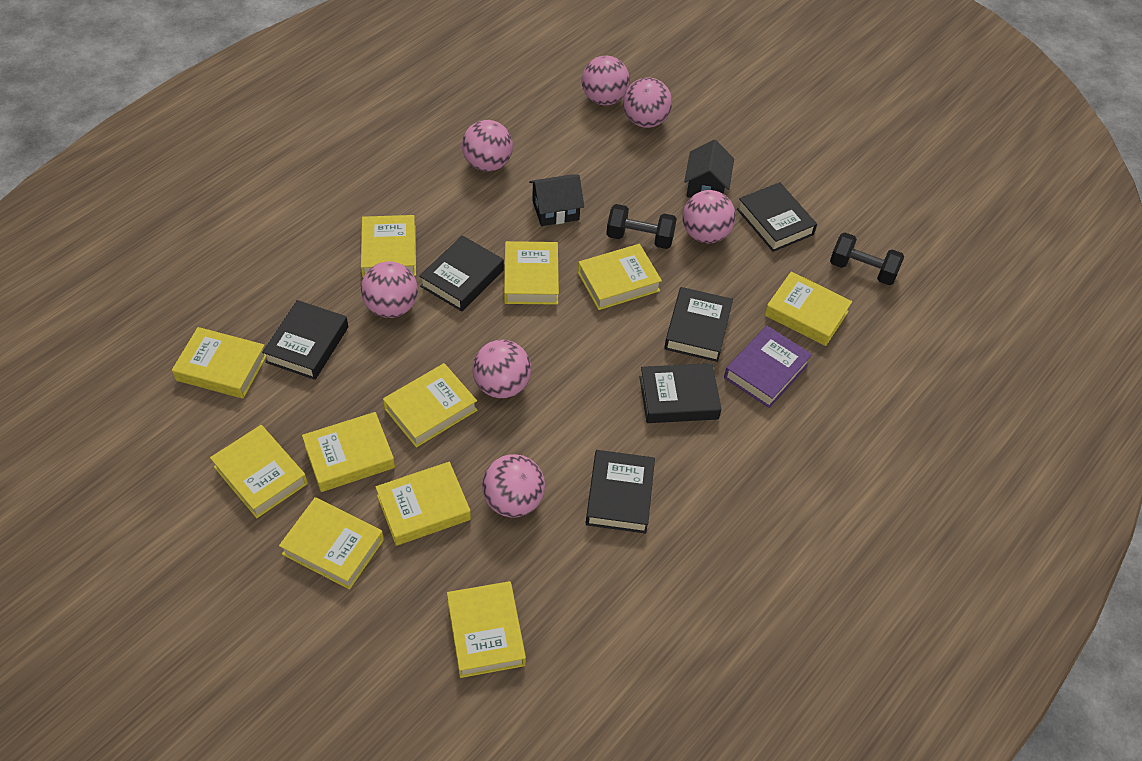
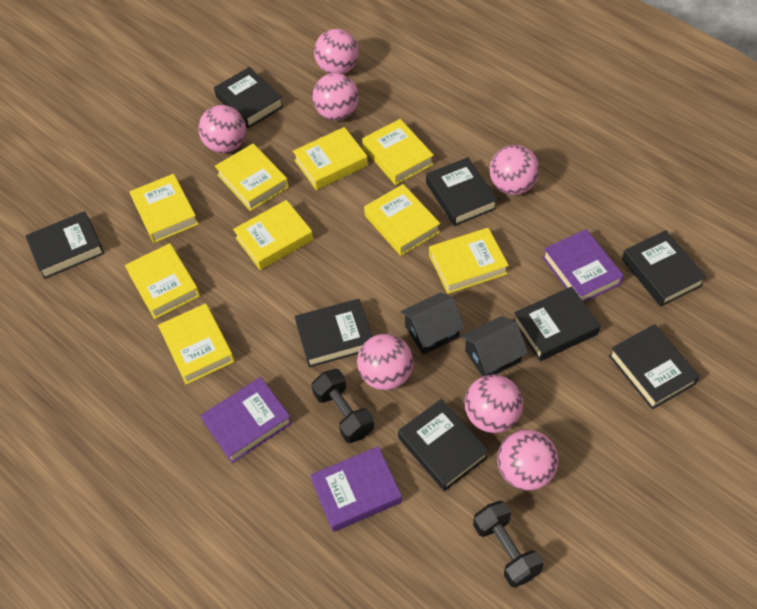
black book: 6 -> 8
purple book: 1 -> 3
yellow book: 11 -> 9

